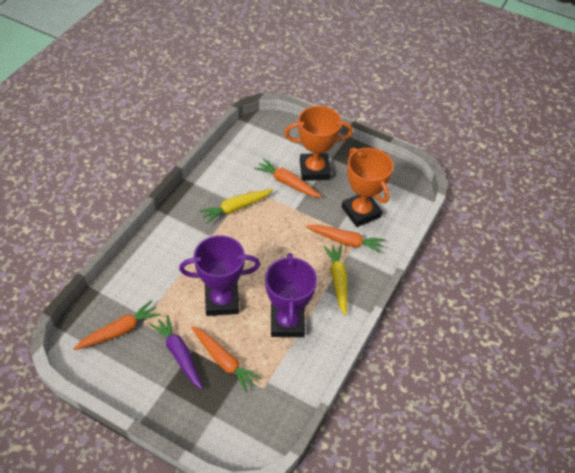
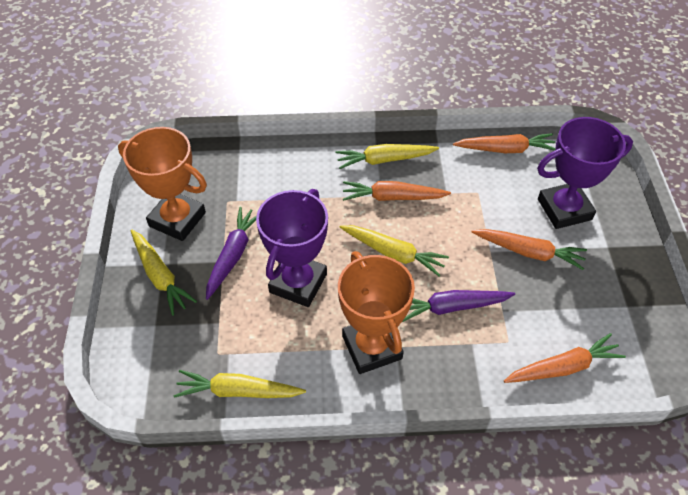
purple carrot: 1 -> 2
yellow carrot: 2 -> 4

